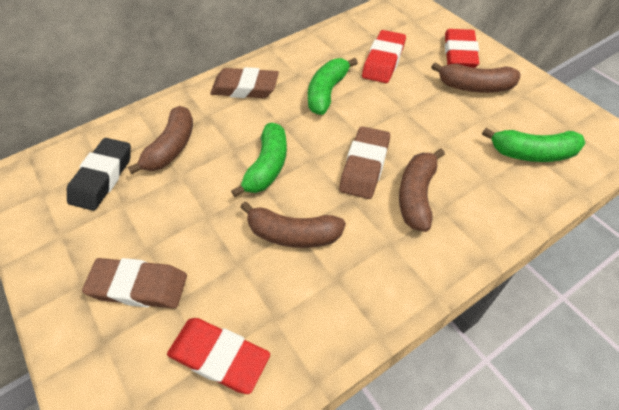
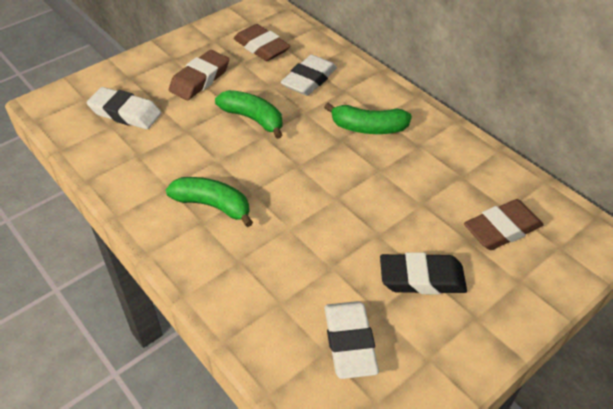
brown banana: 4 -> 0
red eraser: 3 -> 0
white eraser: 0 -> 3

